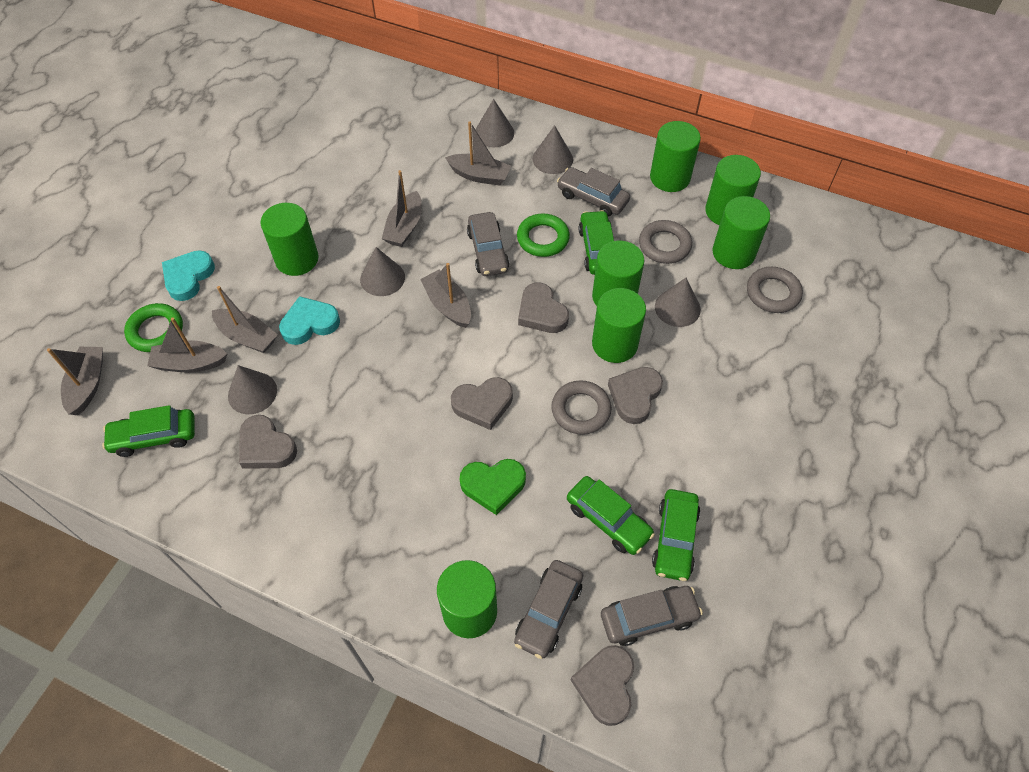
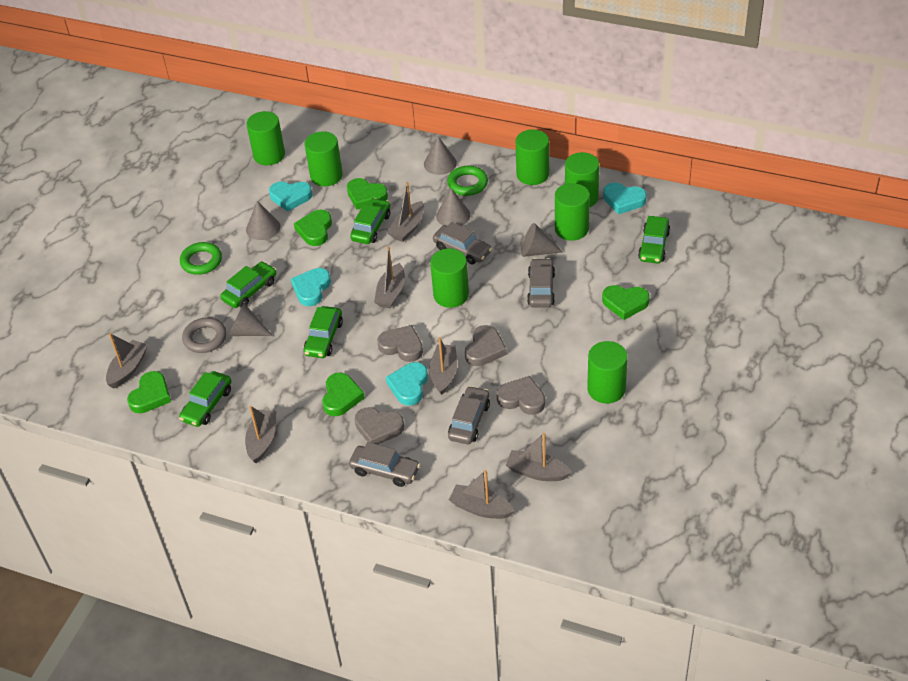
green car: 4 -> 5
green heart: 1 -> 5
grey boat: 6 -> 7
grey heart: 5 -> 4
grey ring: 3 -> 1
turquoise heart: 2 -> 4

